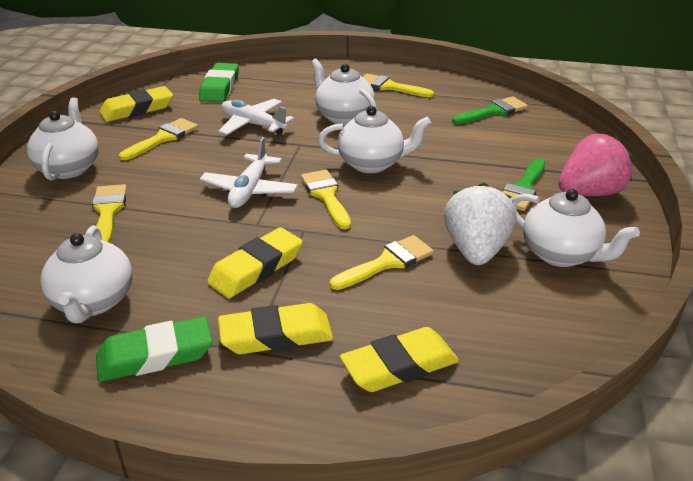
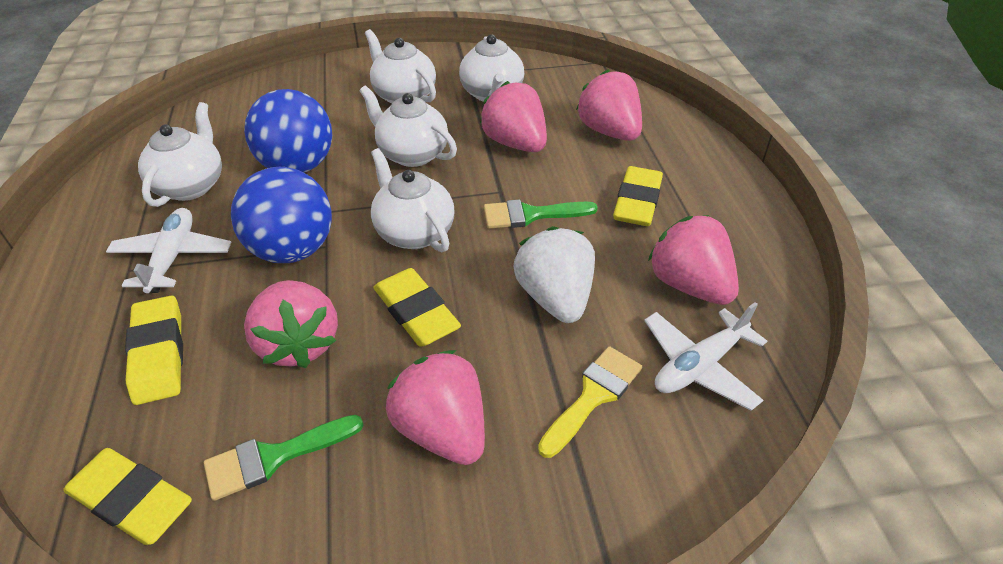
blue ball: 0 -> 2
green eraser: 2 -> 0
pink strawberry: 1 -> 5
yellow brush: 5 -> 1

